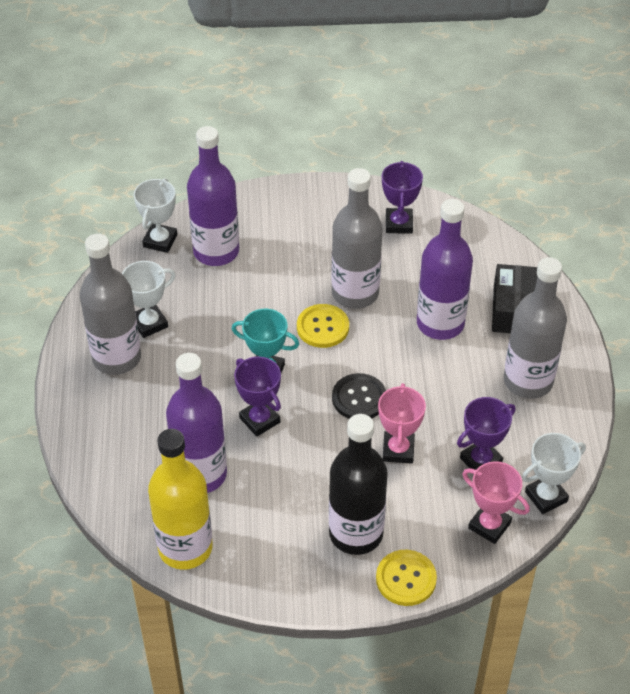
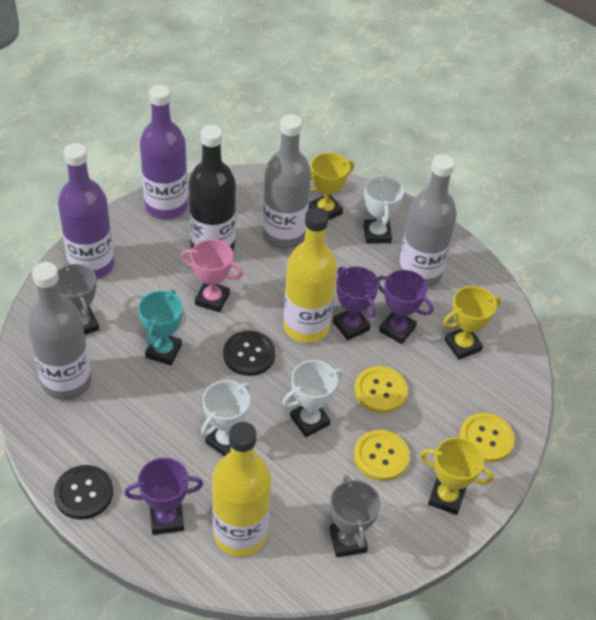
black box: 1 -> 0
black button: 1 -> 2
grey trophy: 0 -> 2
pink trophy: 2 -> 1
purple bottle: 3 -> 2
yellow bottle: 1 -> 2
yellow button: 2 -> 3
yellow trophy: 0 -> 3

